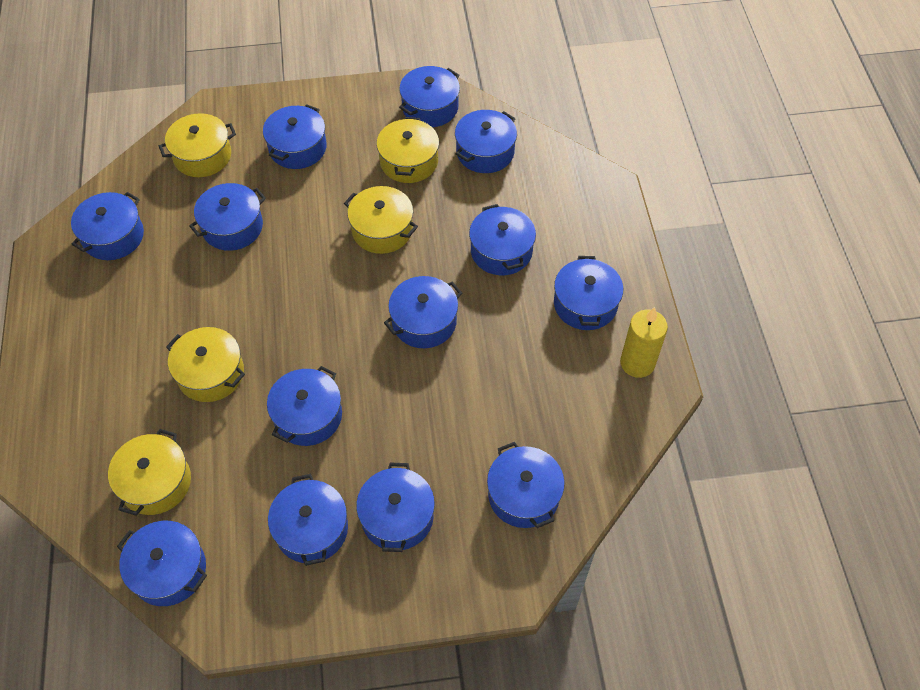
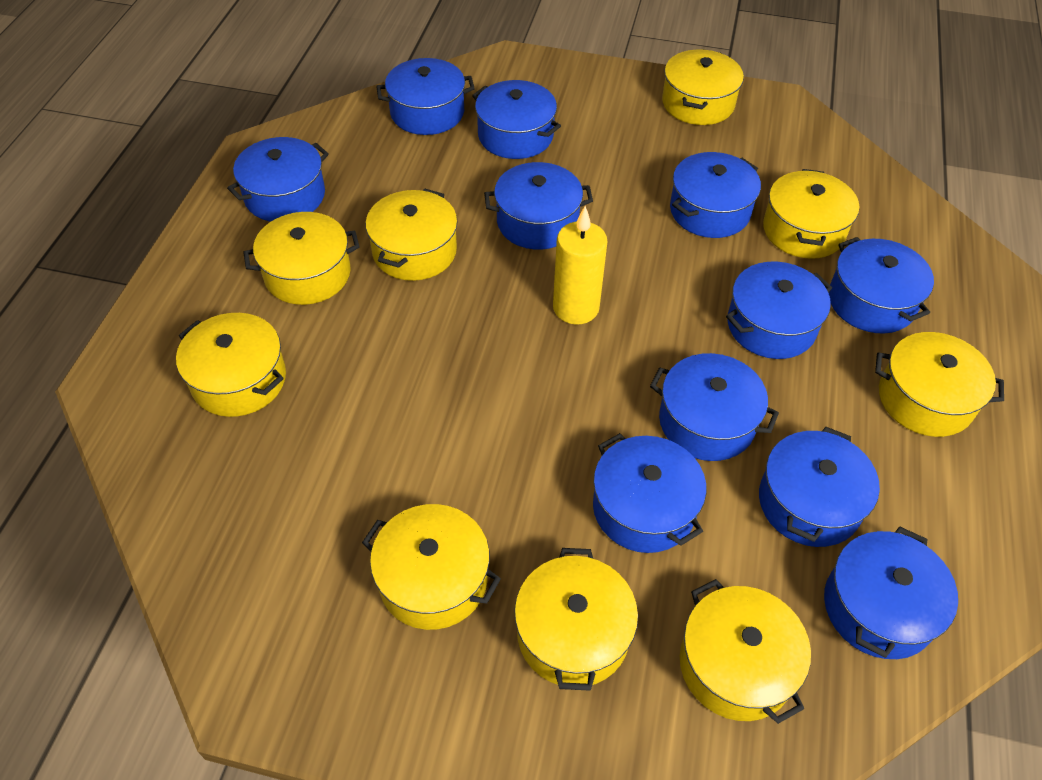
blue pot: 13 -> 11
yellow pot: 5 -> 9

